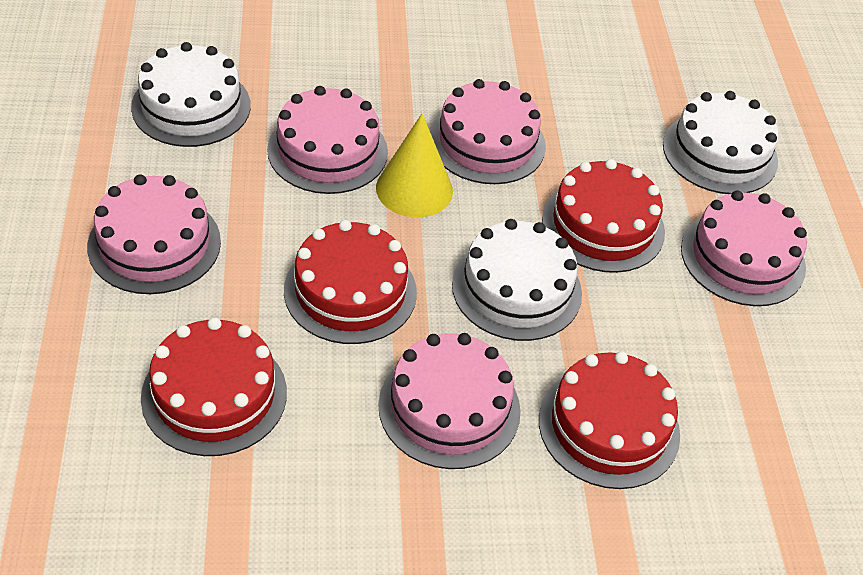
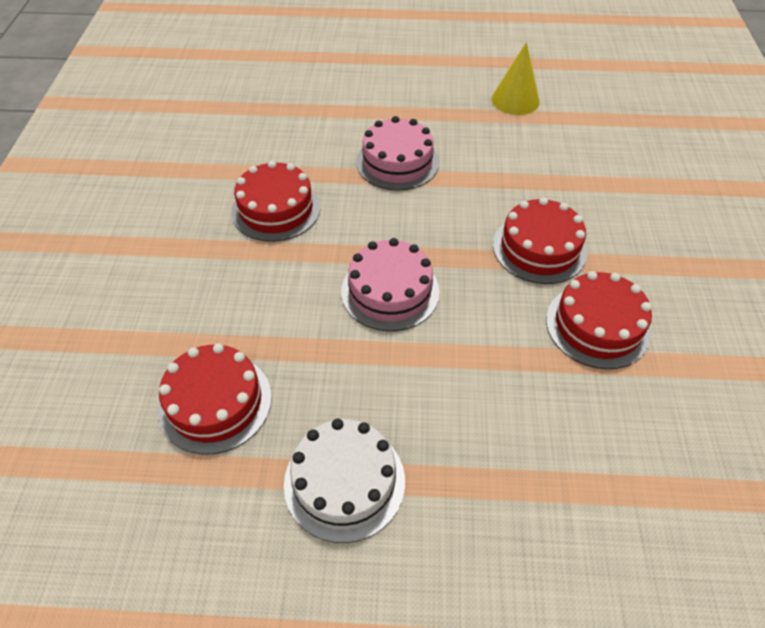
pink cake: 5 -> 2
white cake: 3 -> 1

